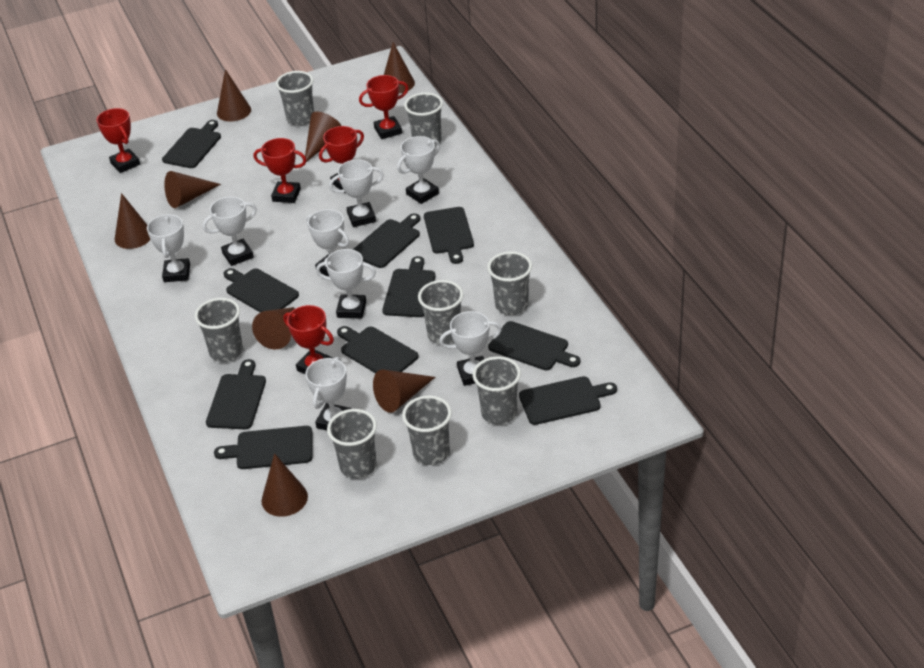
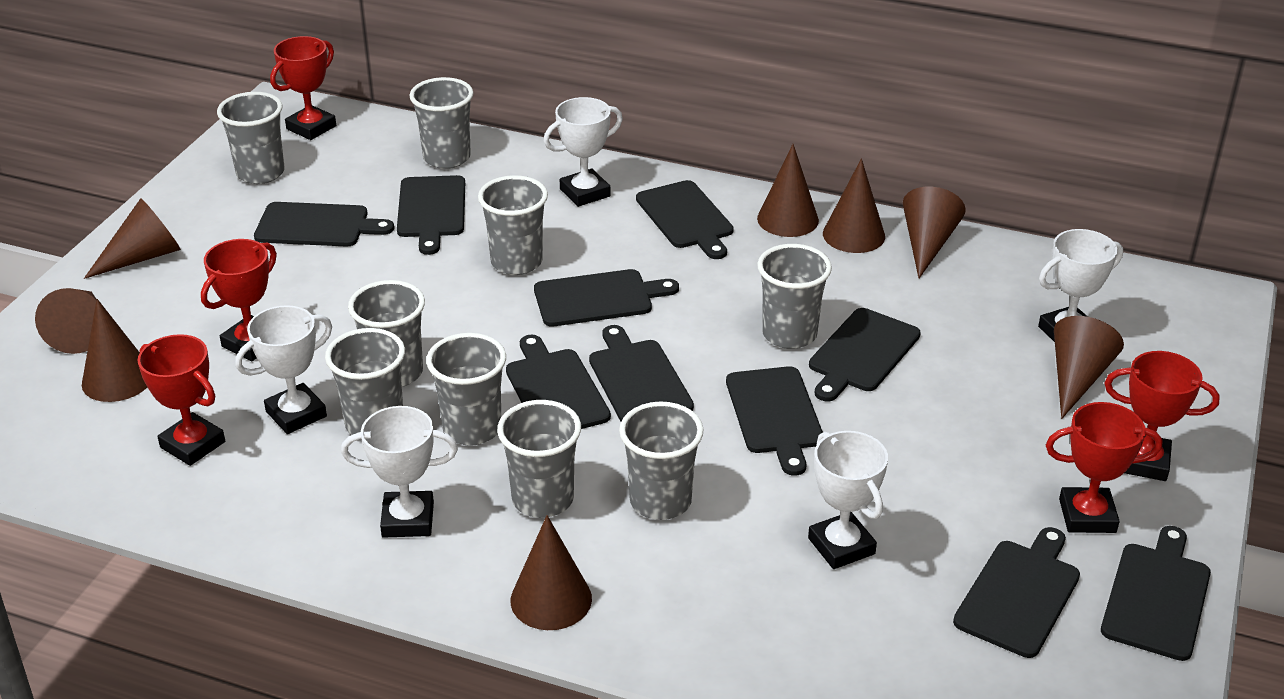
grey cup: 8 -> 9
white trophy: 8 -> 5

